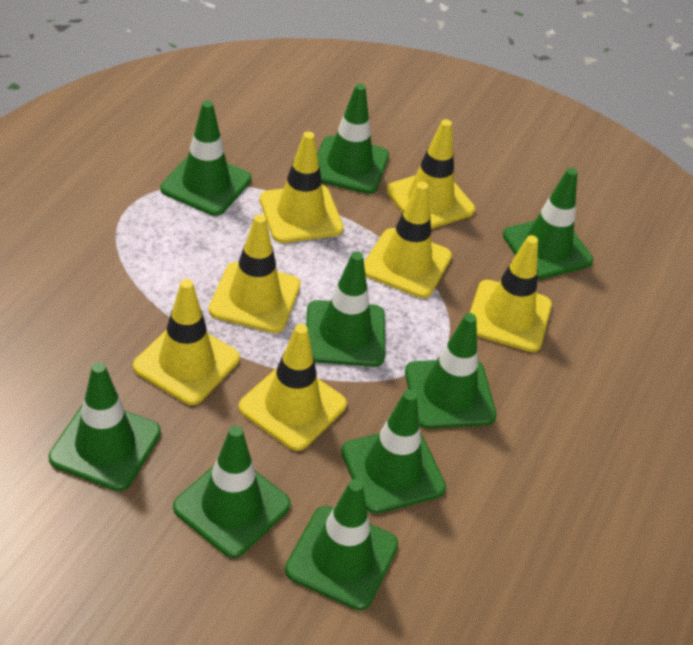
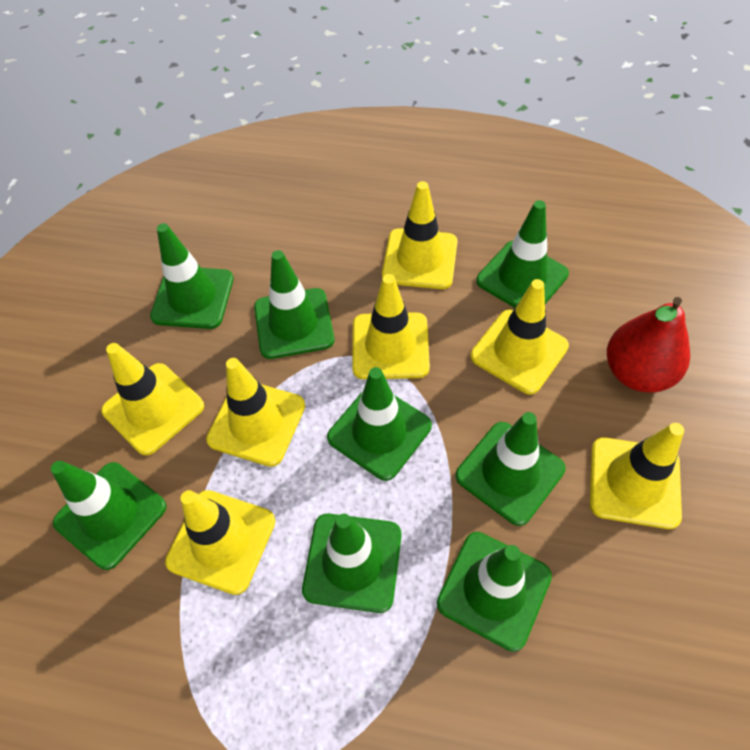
green traffic cone: 9 -> 8
red pear: 0 -> 1

